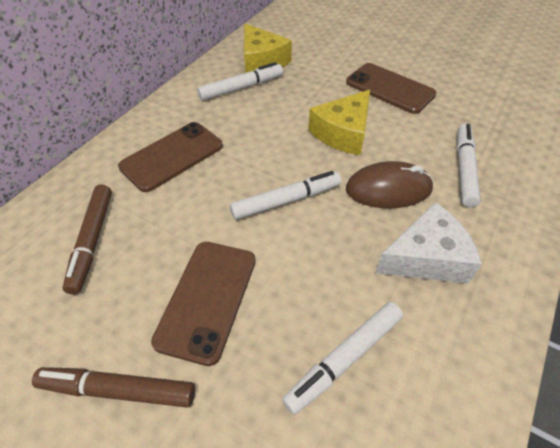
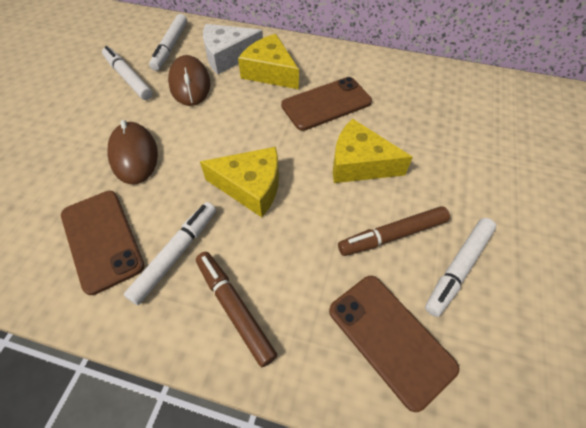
brown mouse: 1 -> 2
yellow cheese: 2 -> 3

